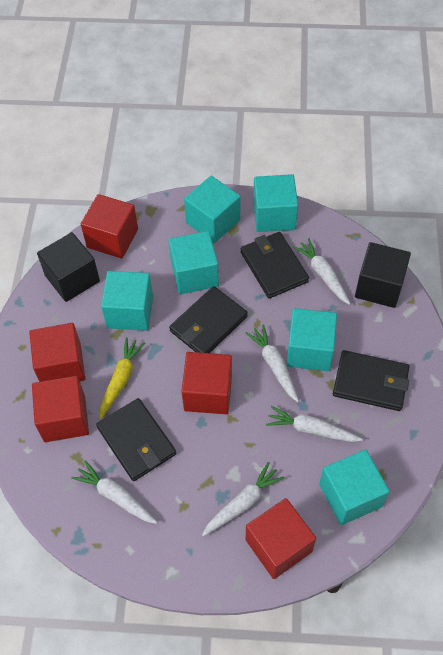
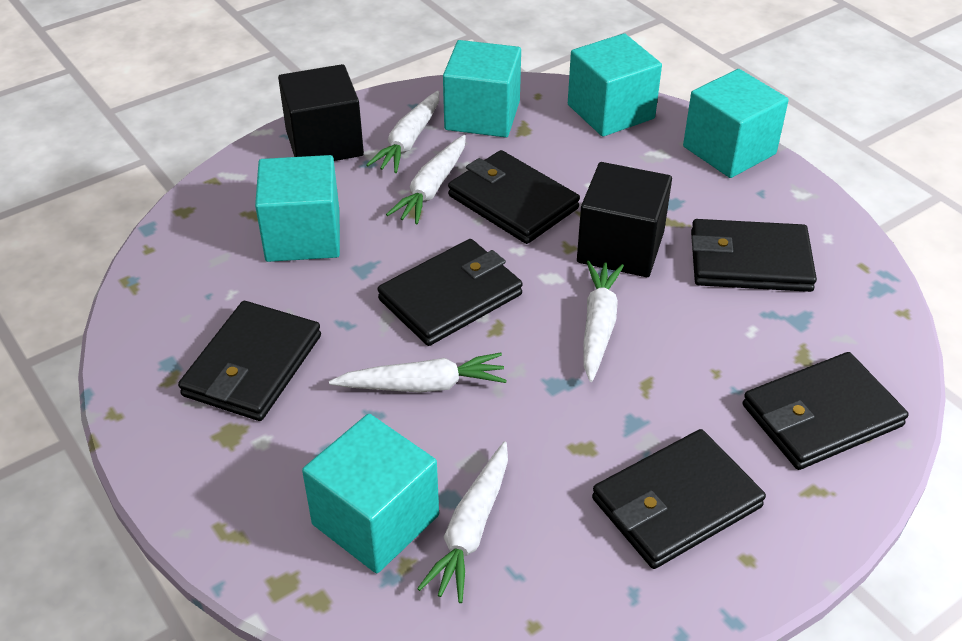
black wallet: 4 -> 6
red cube: 5 -> 0
turquoise cube: 6 -> 5
yellow carrot: 1 -> 0

